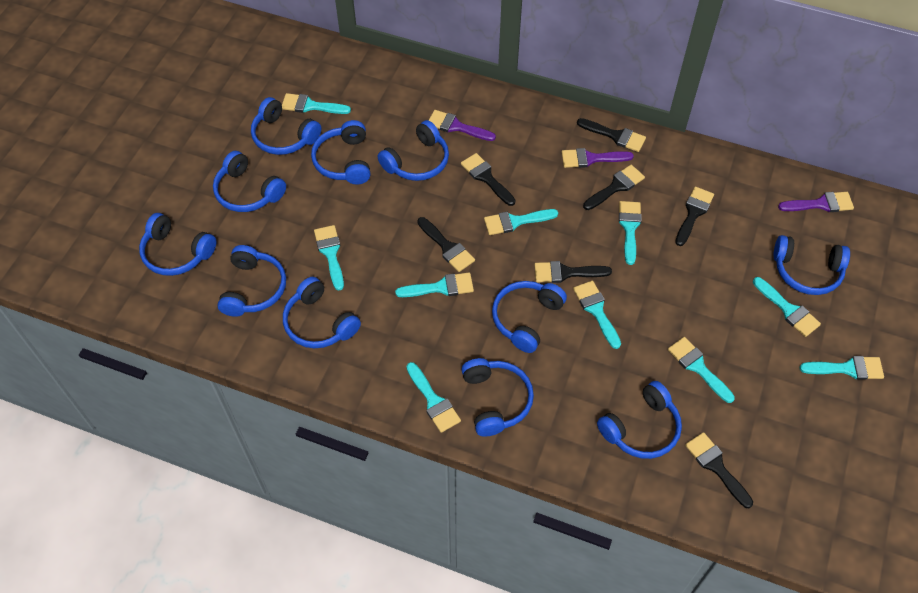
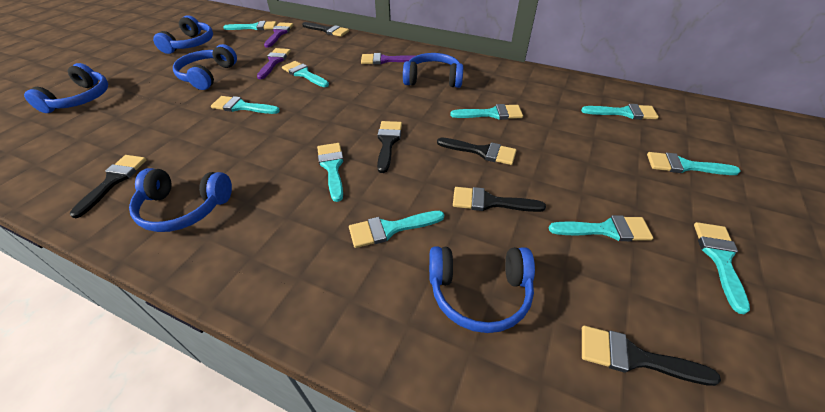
black brush: 7 -> 6
blue headphones: 11 -> 6

